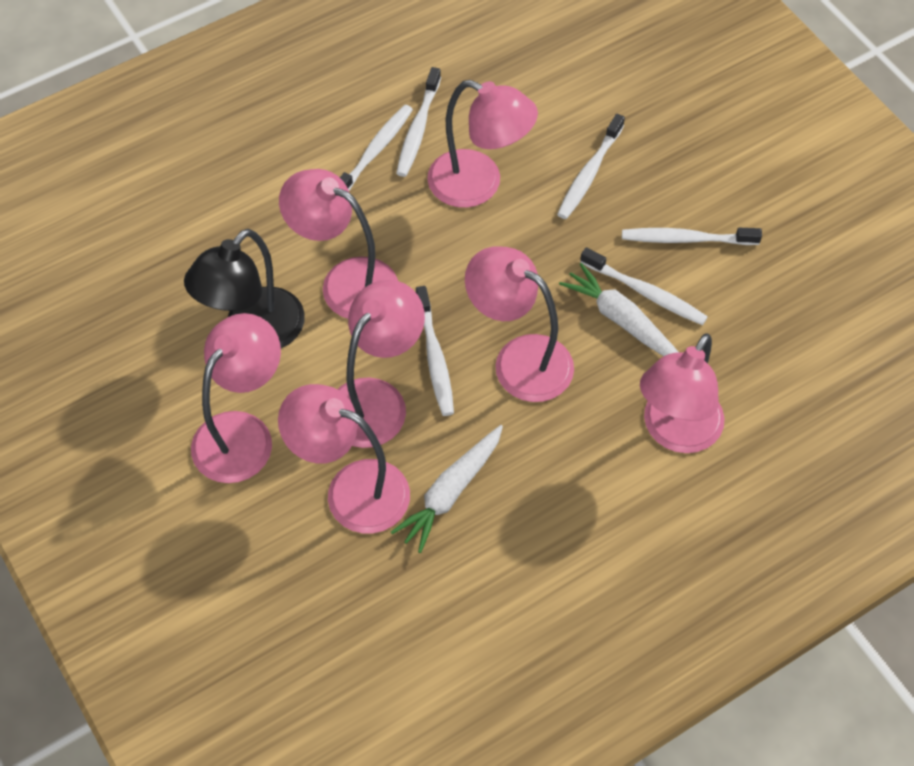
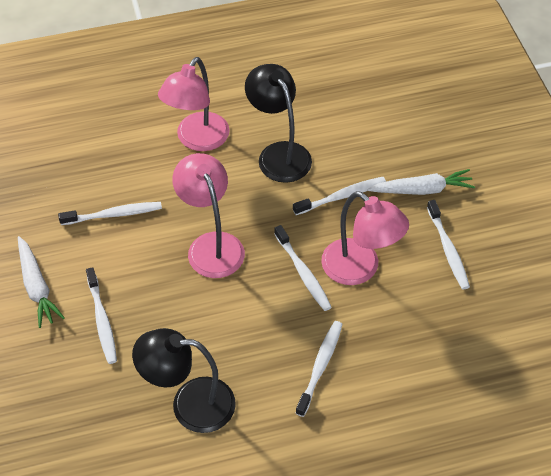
black lamp: 1 -> 2
pink lamp: 7 -> 3

